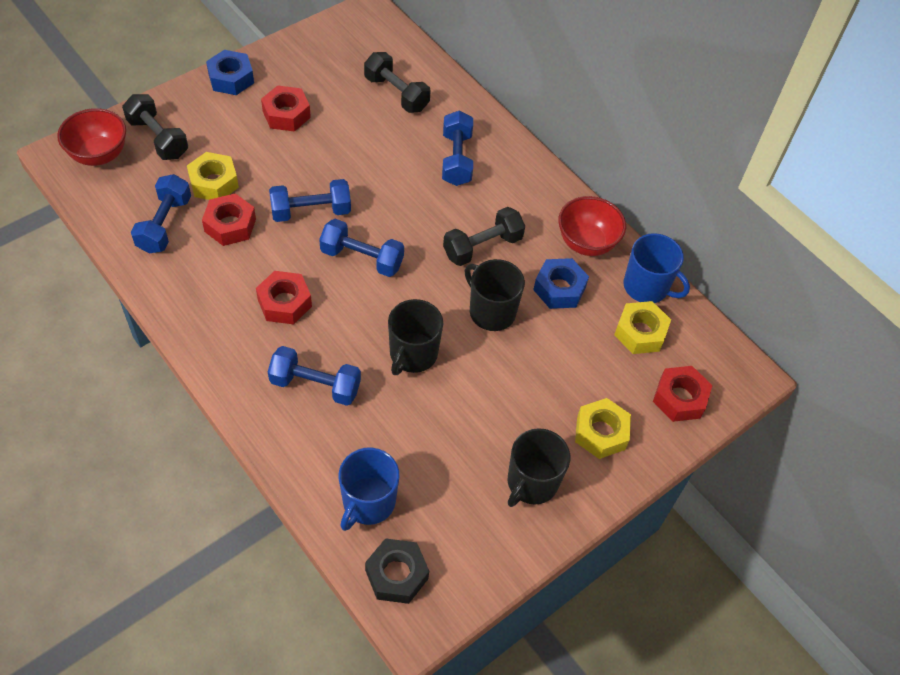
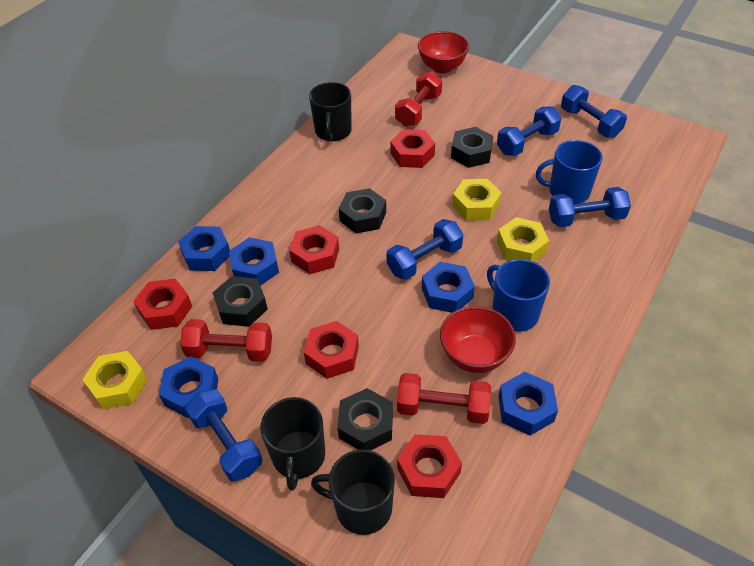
black dumbbell: 3 -> 0
black nut: 1 -> 4
blue nut: 2 -> 5
red dumbbell: 0 -> 3
red nut: 4 -> 5

